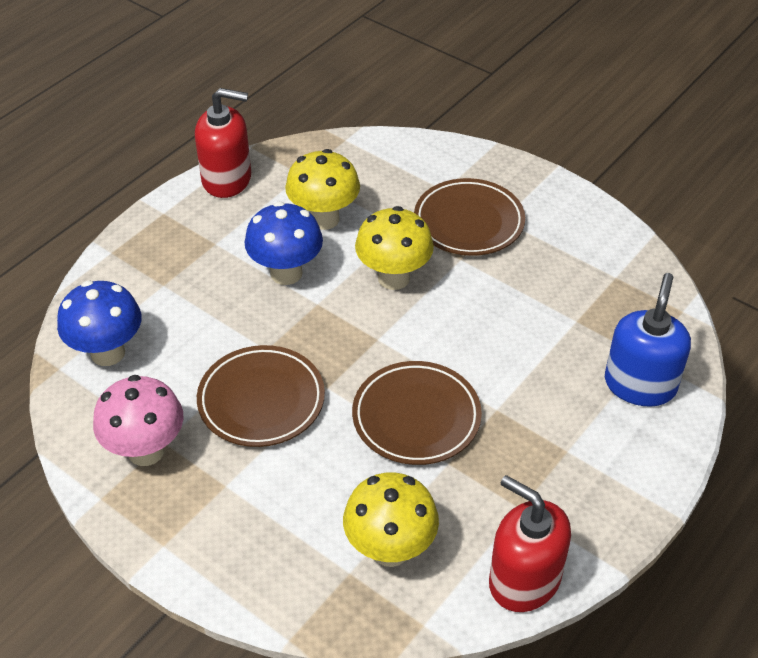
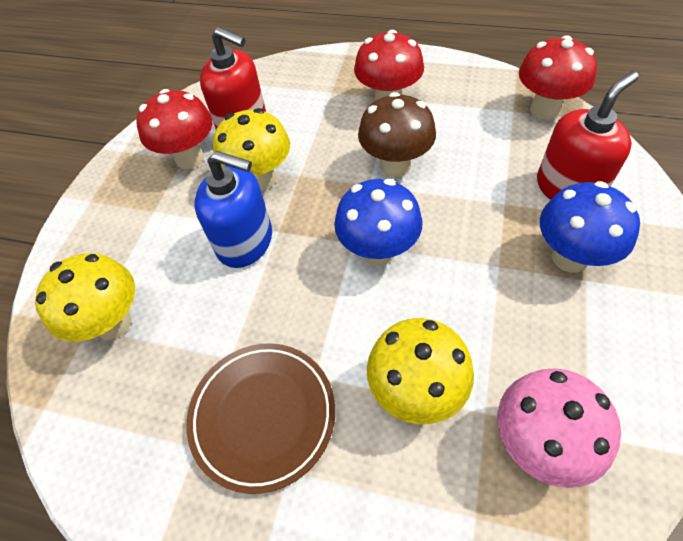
brown mushroom: 0 -> 1
brown plate: 3 -> 1
red mushroom: 0 -> 3

